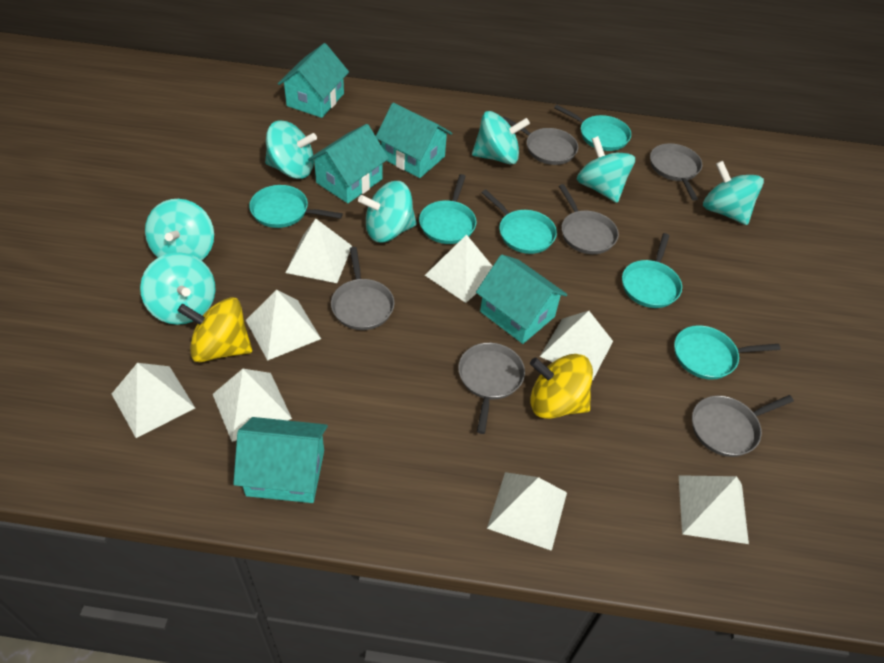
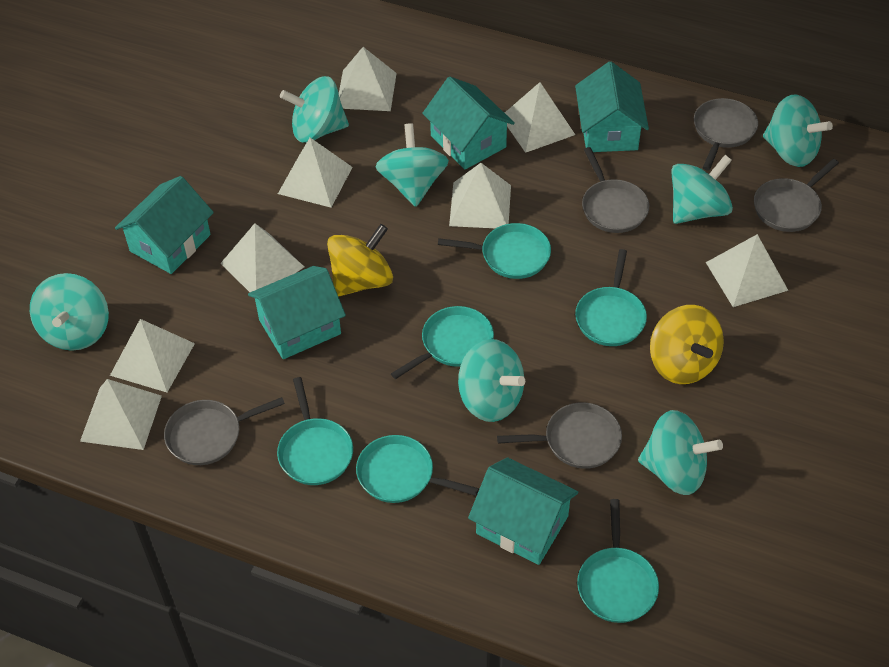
grey pan: 6 -> 5

